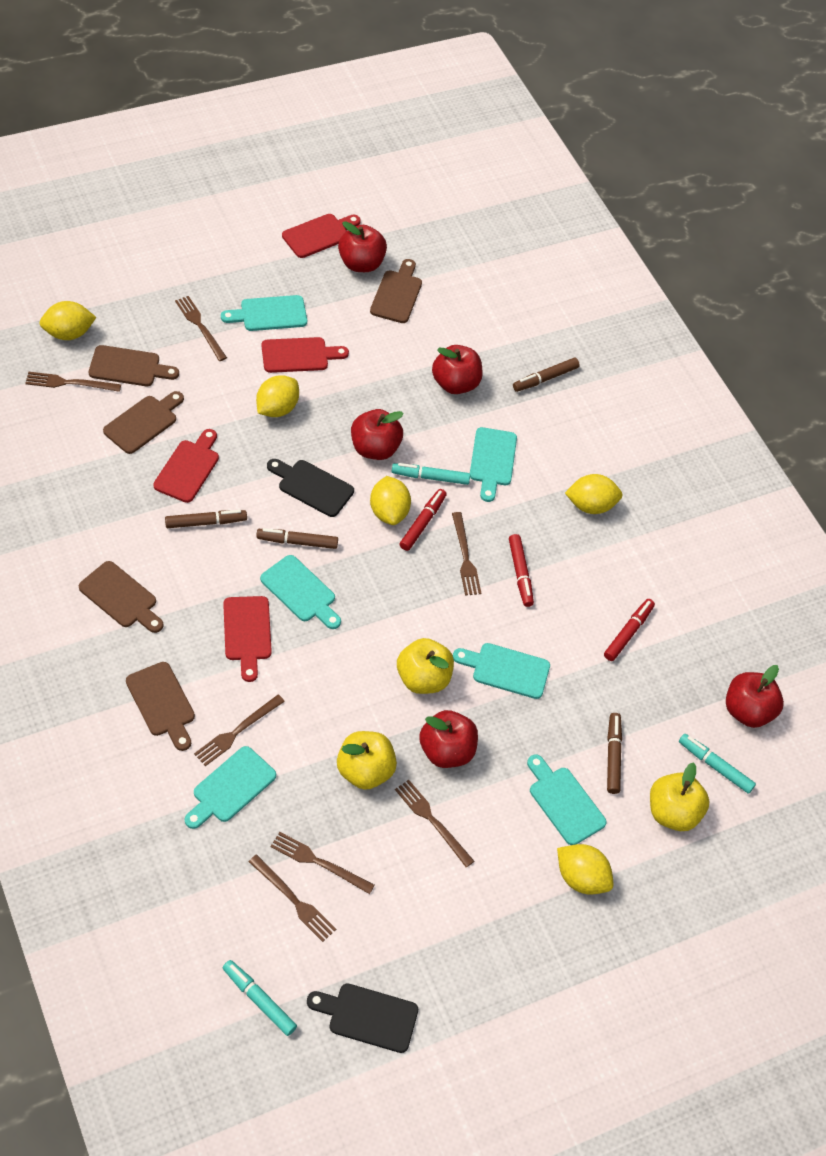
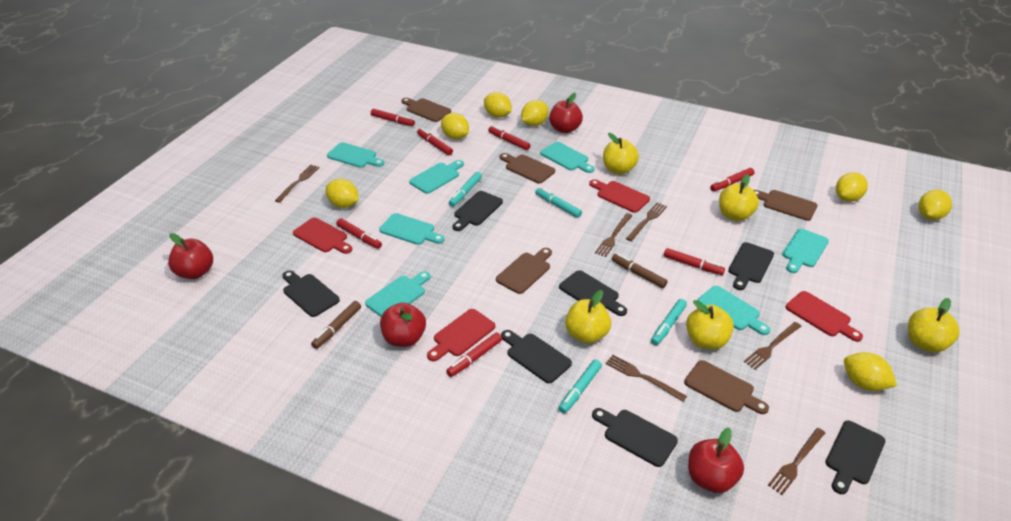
black cutting board: 2 -> 7
brown fork: 7 -> 6
brown marker: 4 -> 2
red apple: 5 -> 4
red marker: 3 -> 7
turquoise cutting board: 6 -> 7
turquoise marker: 3 -> 4
yellow apple: 3 -> 5
yellow lemon: 5 -> 7

